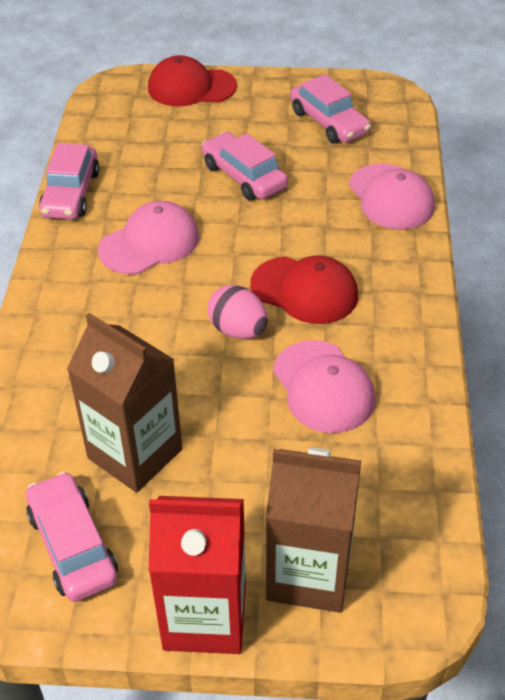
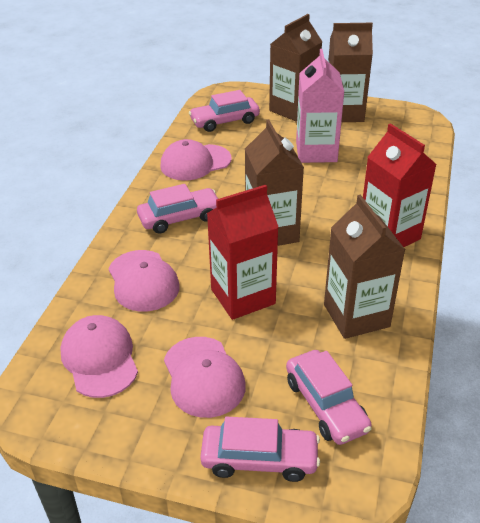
brown carton: 2 -> 4
pink cap: 3 -> 4
pink carton: 0 -> 1
pink egg: 1 -> 0
red cap: 2 -> 0
red carton: 1 -> 2

